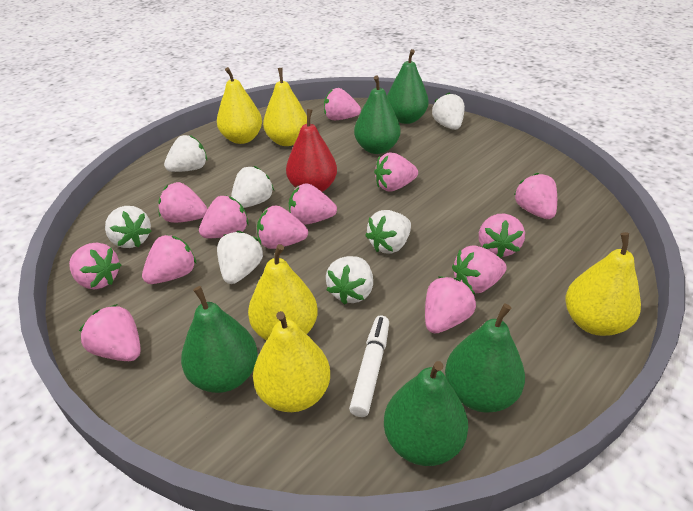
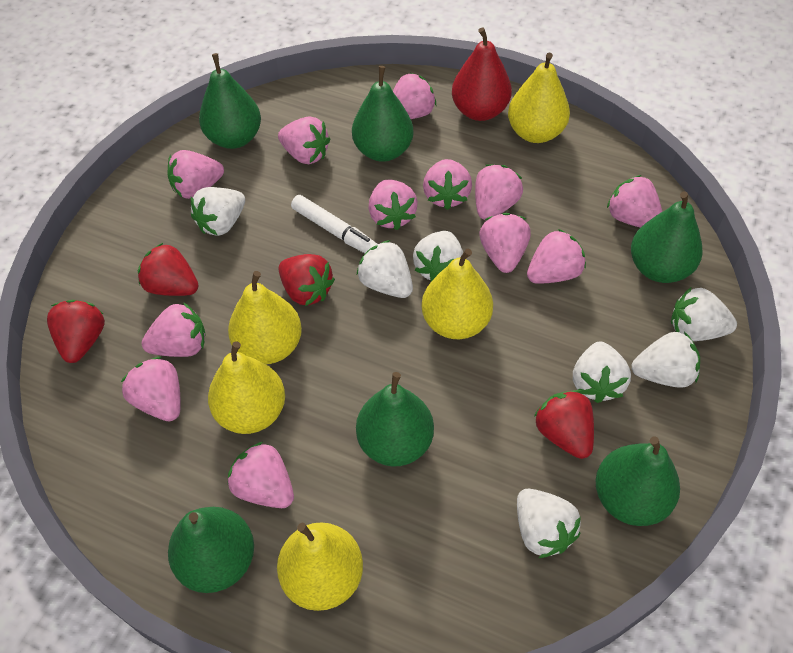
green pear: 5 -> 6
pink strawberry: 13 -> 12
red strawberry: 0 -> 4

